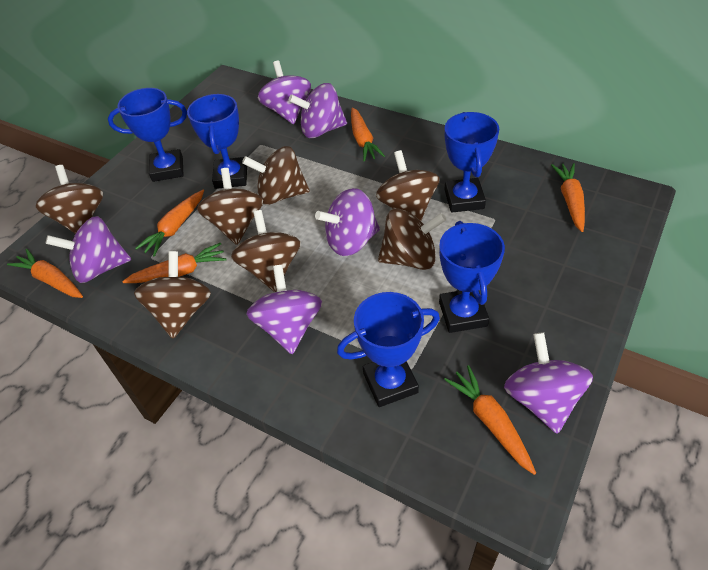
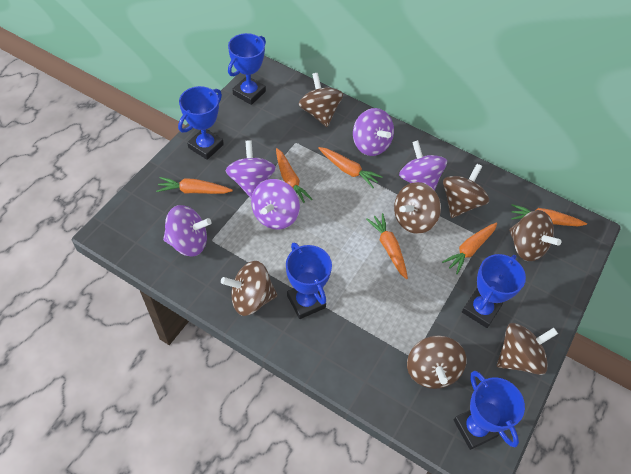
purple spinning top: 6 -> 5

